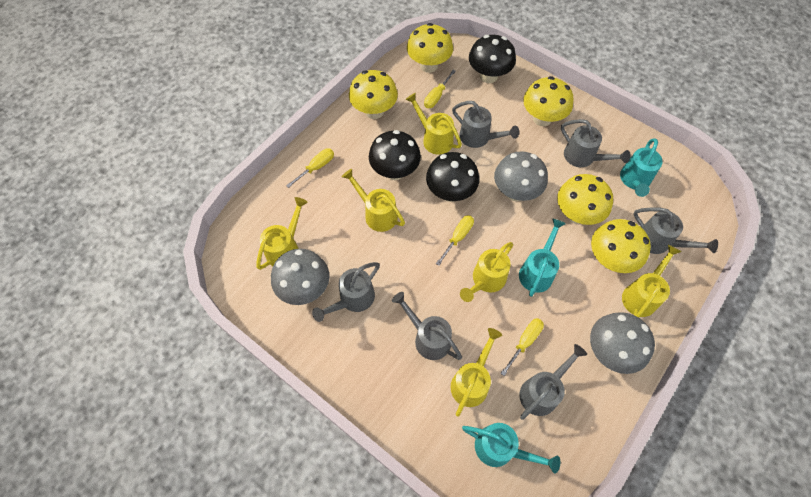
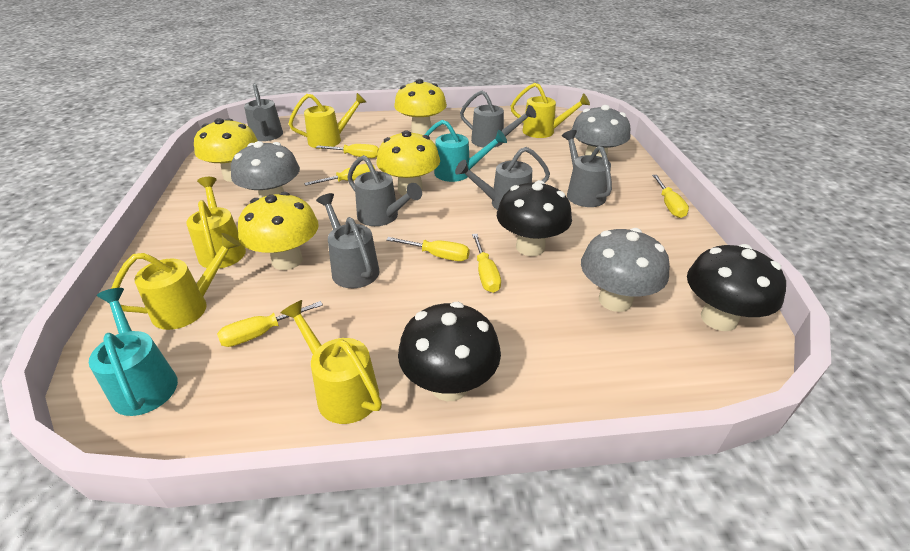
turquoise watering can: 3 -> 2
yellow mushroom: 5 -> 4
yellow screwdriver: 4 -> 6
yellow watering can: 6 -> 5

